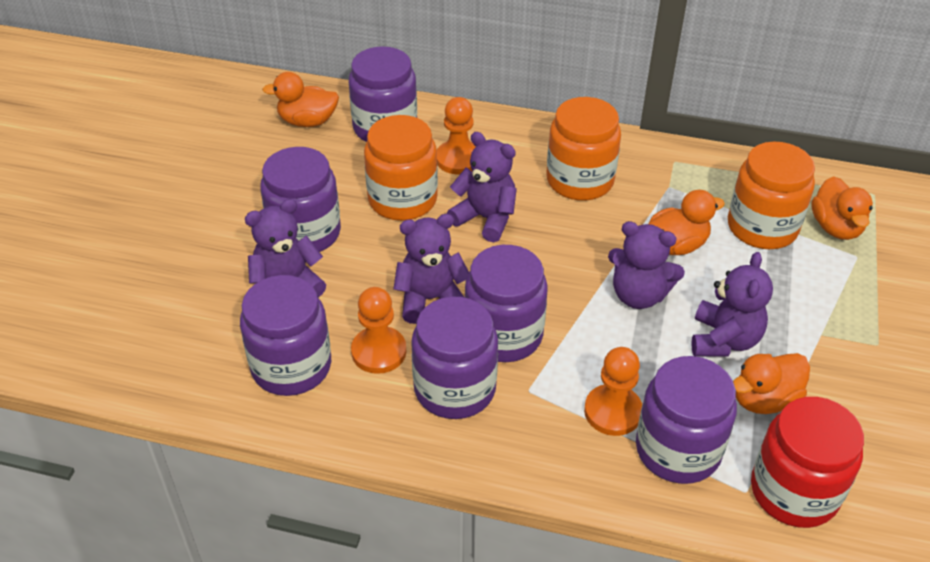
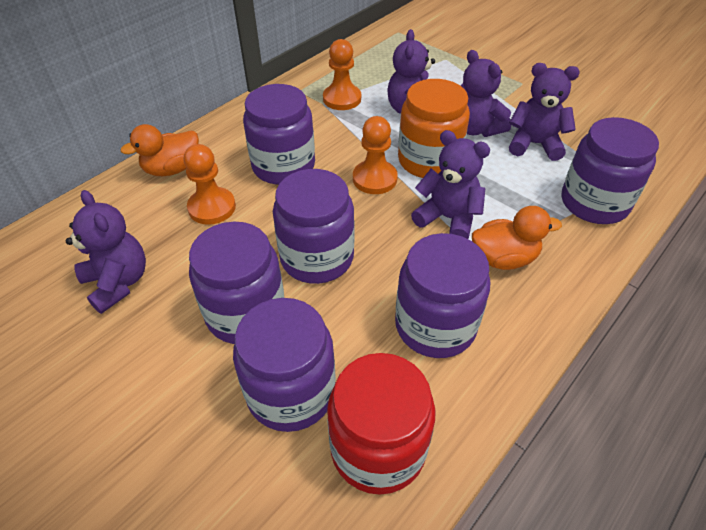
orange duck: 4 -> 2
orange jar: 3 -> 1

